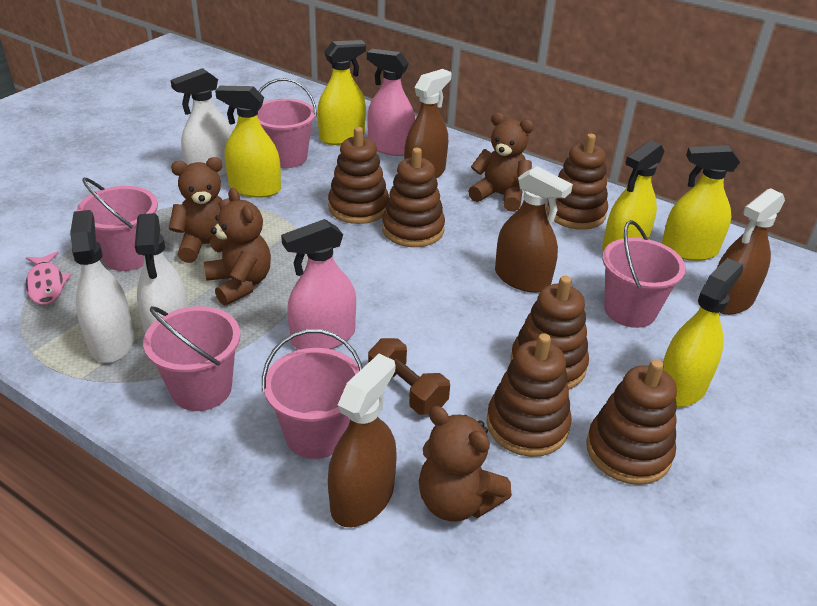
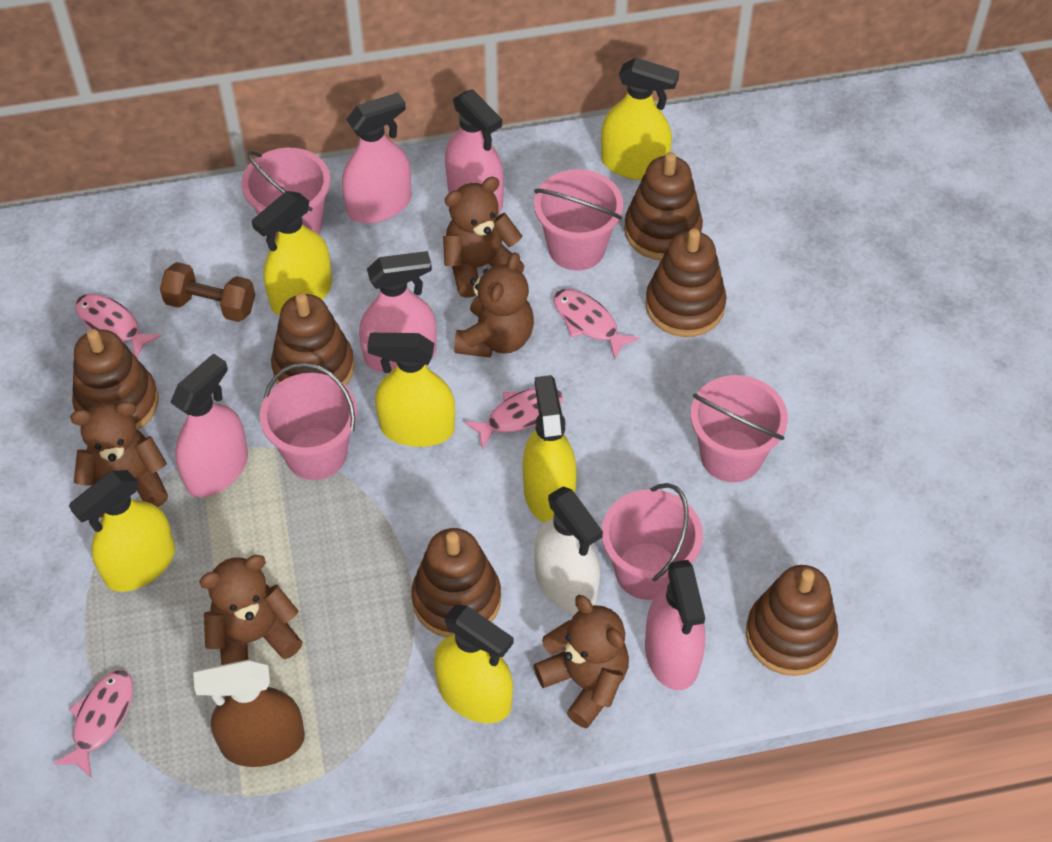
brown spray bottle: 4 -> 1
brown teddy bear: 4 -> 5
pink fish: 1 -> 4
pink spray bottle: 2 -> 5
white spray bottle: 3 -> 1
yellow spray bottle: 5 -> 6

